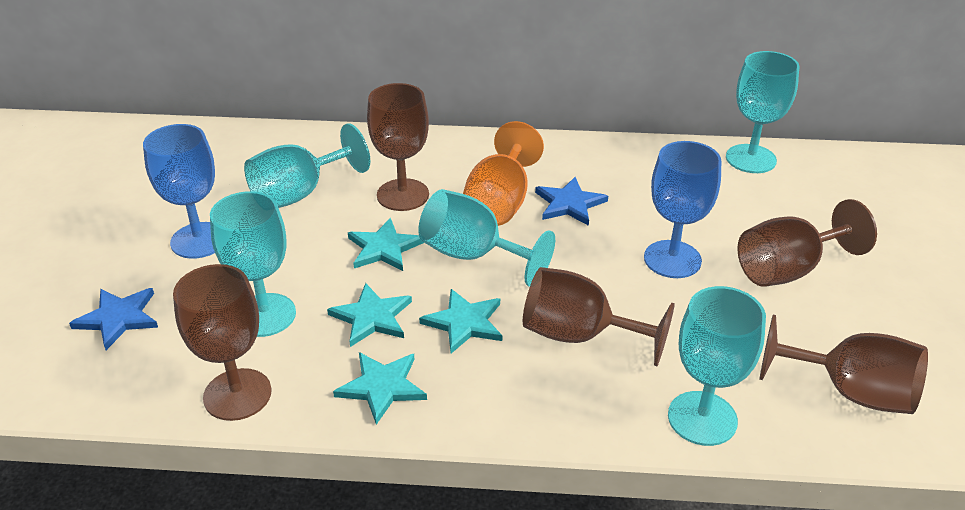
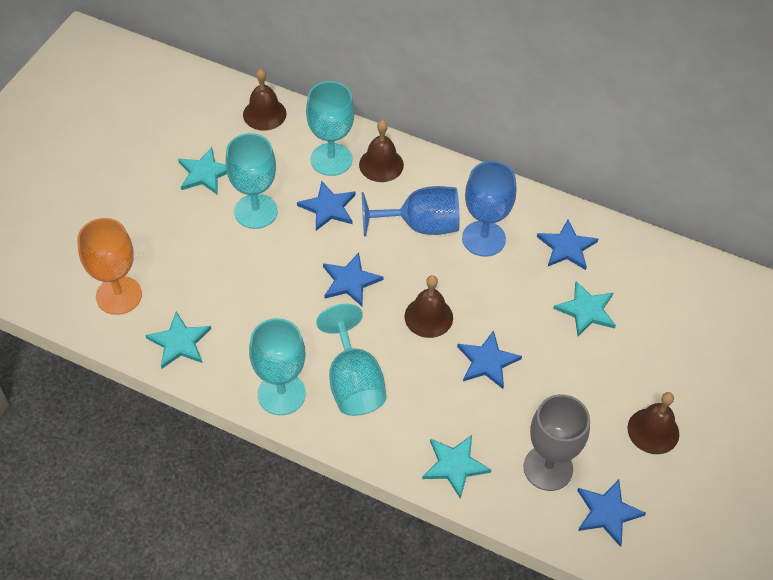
blue star: 2 -> 5
brown bell: 0 -> 4
brown goblet: 5 -> 0
grey goblet: 0 -> 1
turquoise goblet: 5 -> 4

